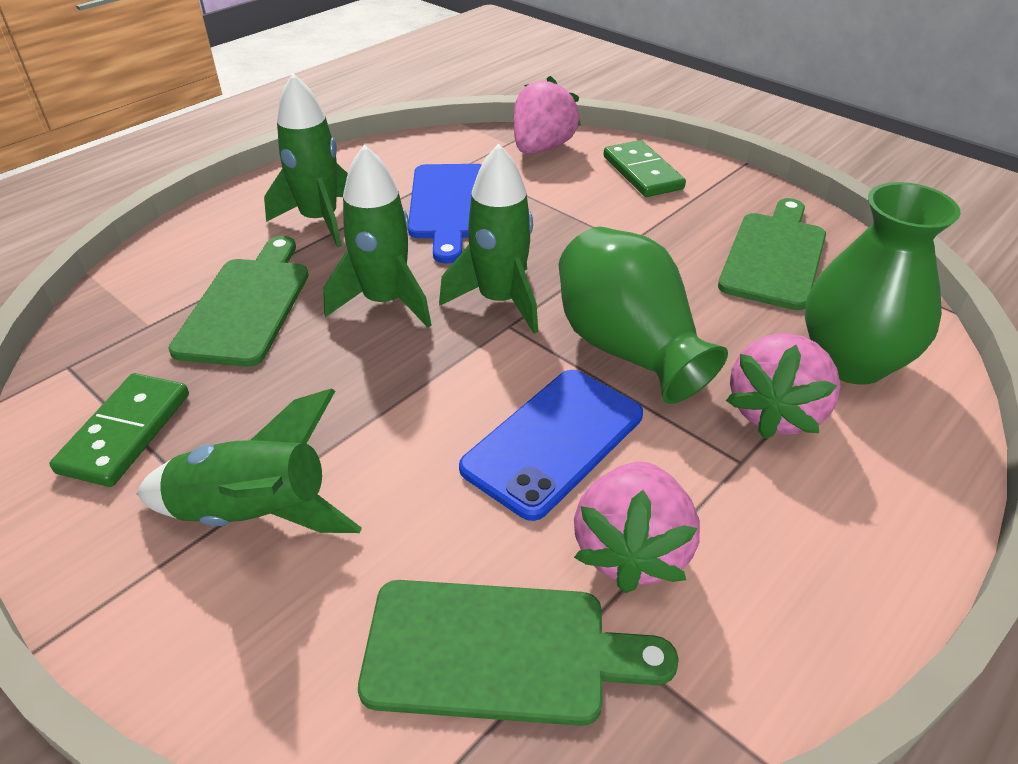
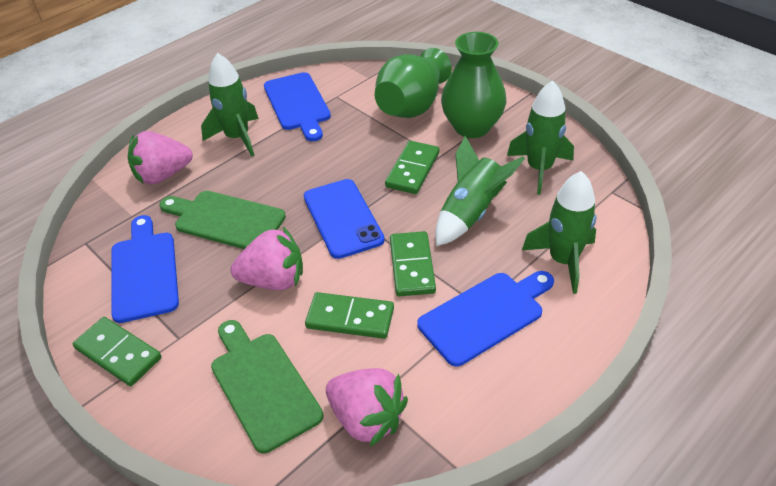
blue cutting board: 1 -> 3
green cutting board: 3 -> 2
green domino: 2 -> 4

